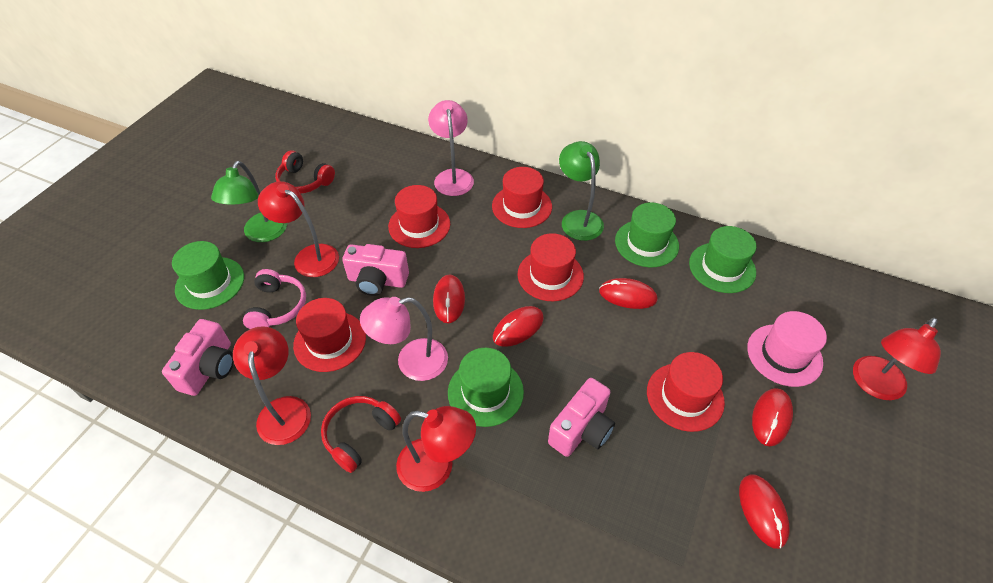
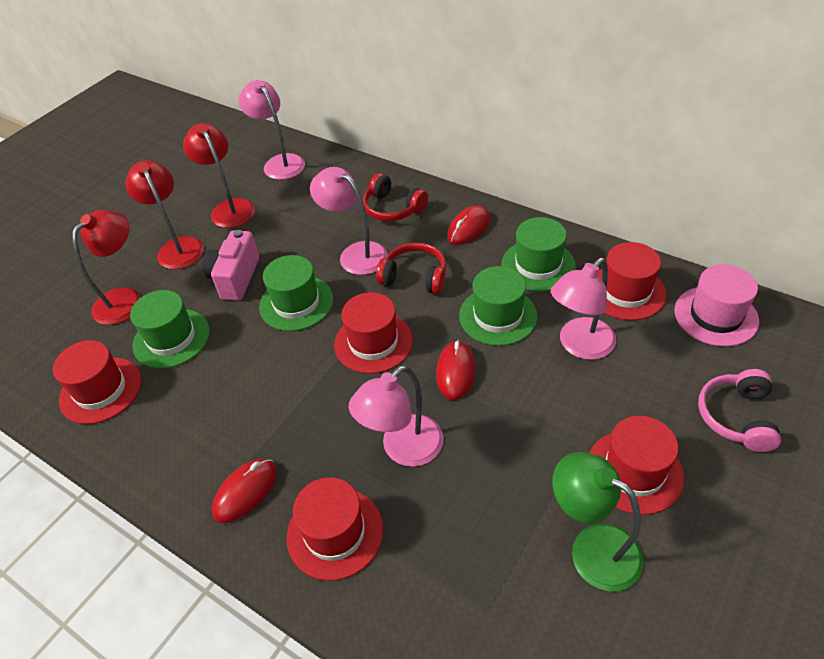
green lamp: 2 -> 1
pink camera: 3 -> 1
pink lamp: 2 -> 4
red lamp: 4 -> 3
red mouse: 5 -> 3

